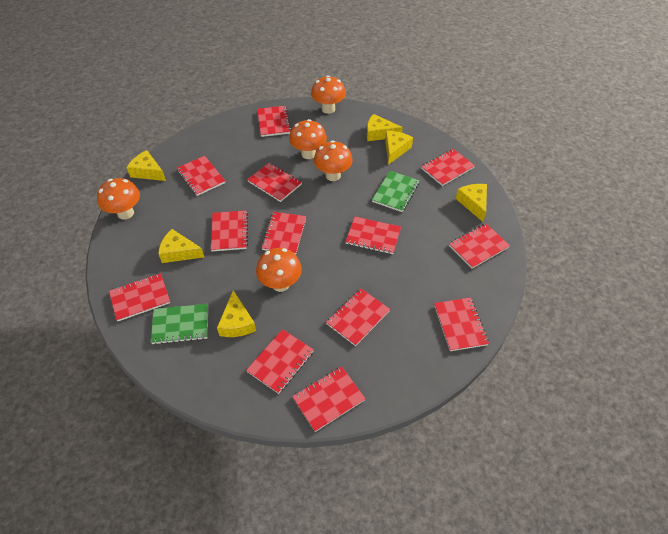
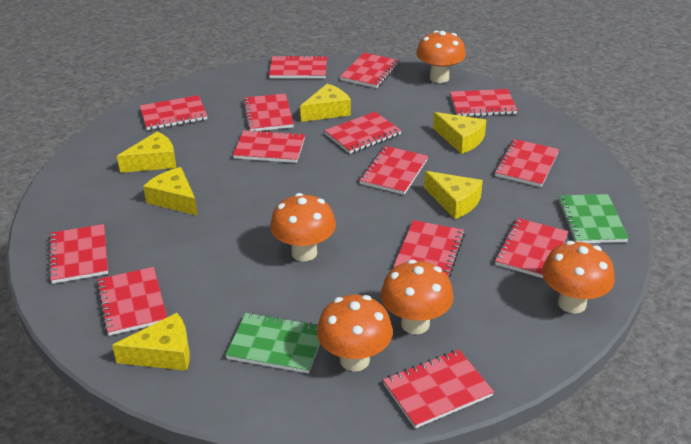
red notebook: 13 -> 14

